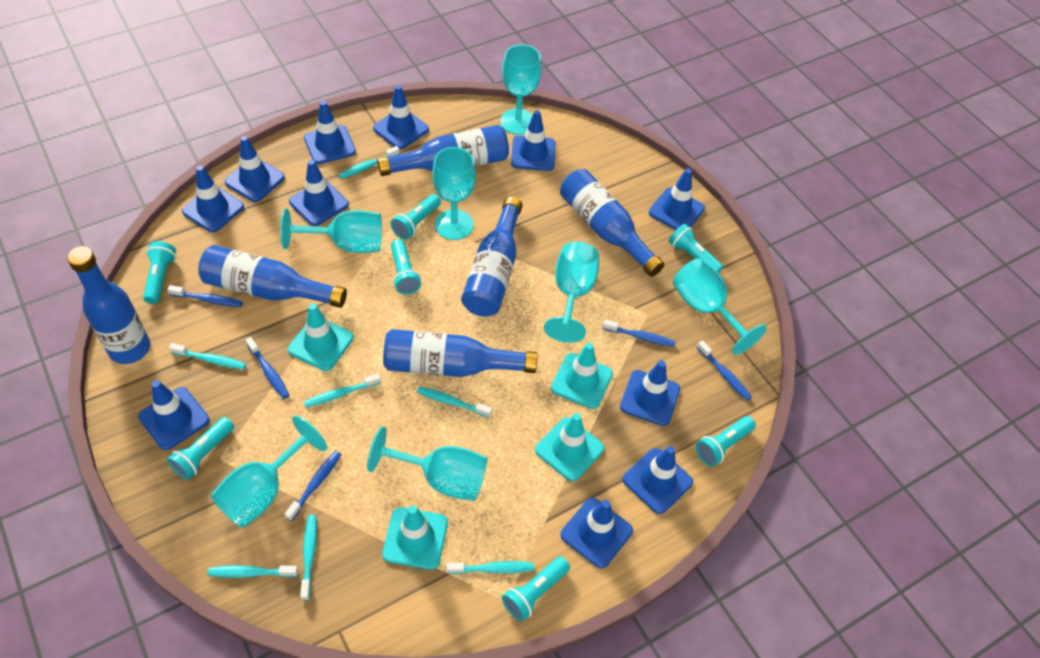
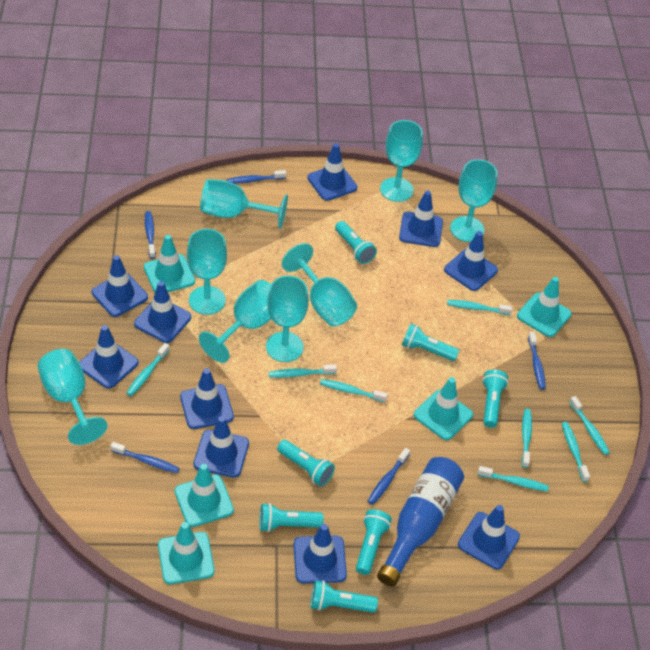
blue bottle: 6 -> 1
blue traffic cone: 11 -> 10
turquoise goblet: 7 -> 8
turquoise toothbrush: 7 -> 8
turquoise traffic cone: 4 -> 5

